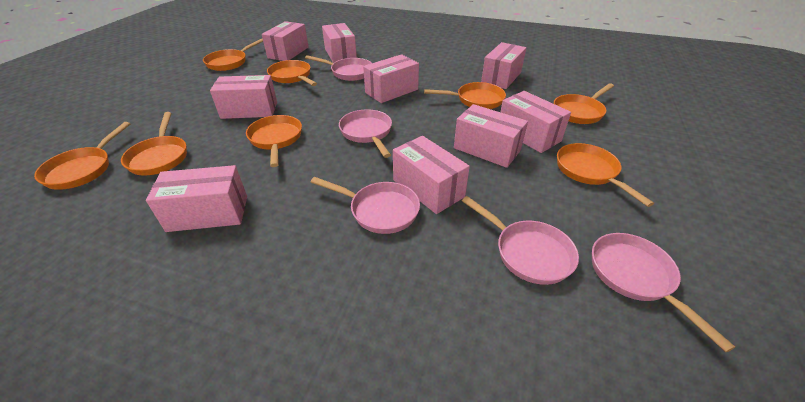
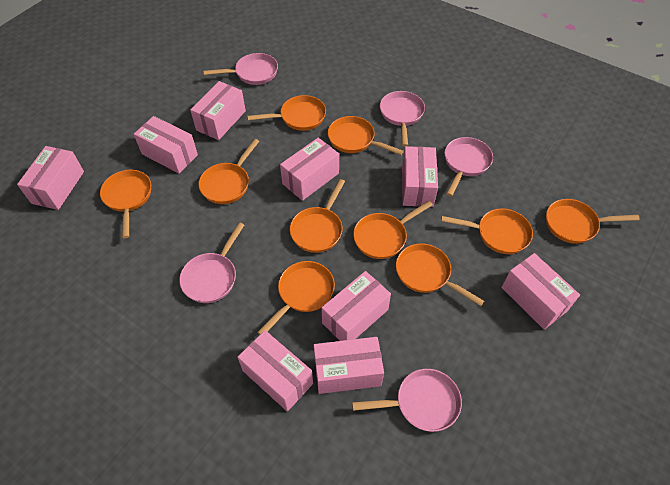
orange pan: 8 -> 10

